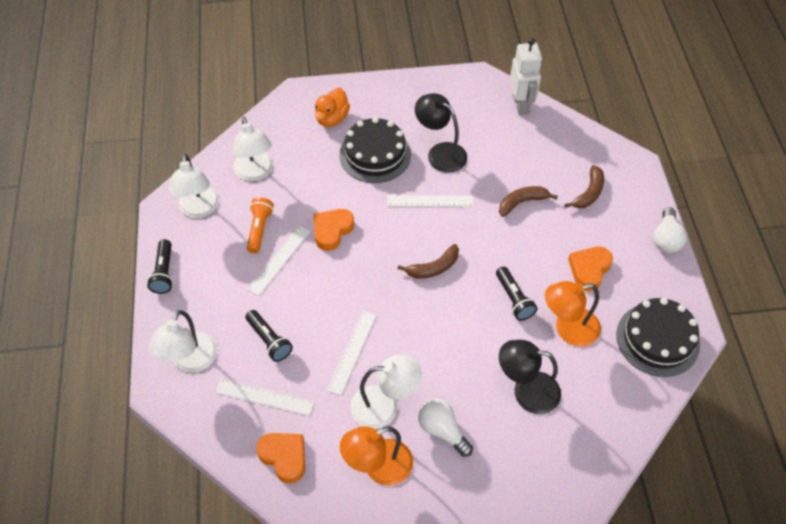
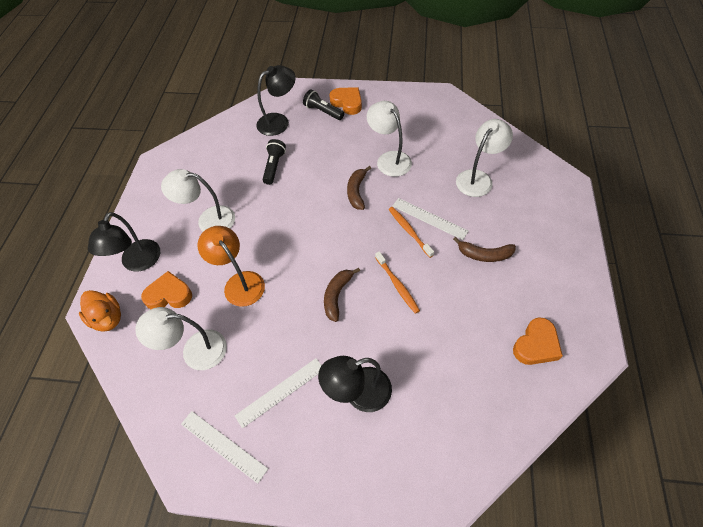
black cake: 2 -> 0
black flashlight: 3 -> 2
black lamp: 2 -> 3
orange flashlight: 1 -> 0
orange lamp: 2 -> 1
orange toothbrush: 0 -> 2
white light bulb: 2 -> 0
white robot: 1 -> 0
white ruler: 4 -> 3

